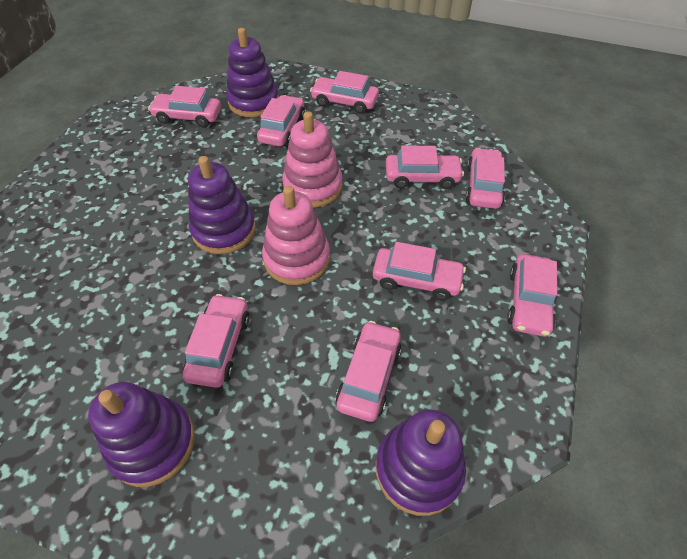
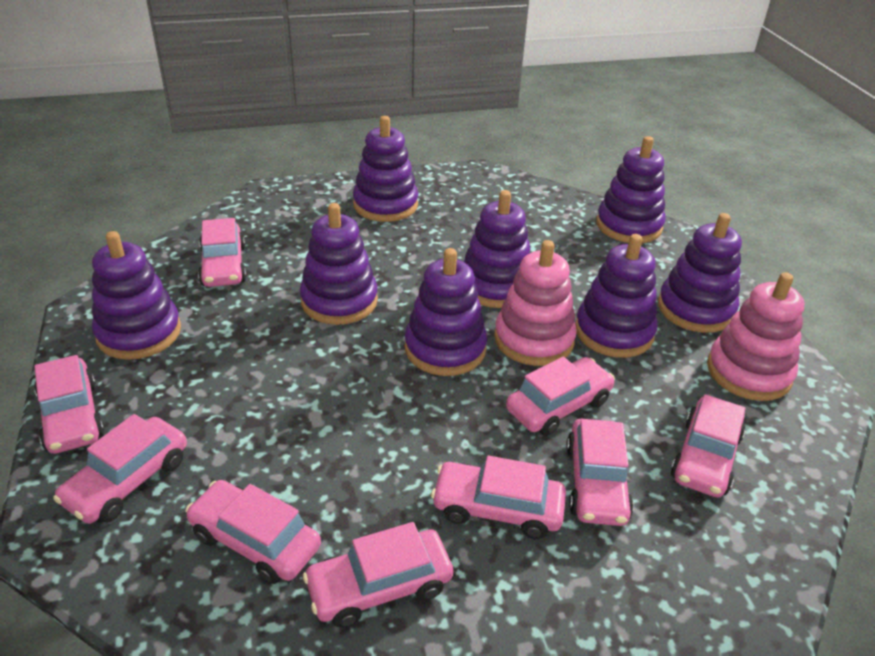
purple stacking toy: 4 -> 8

